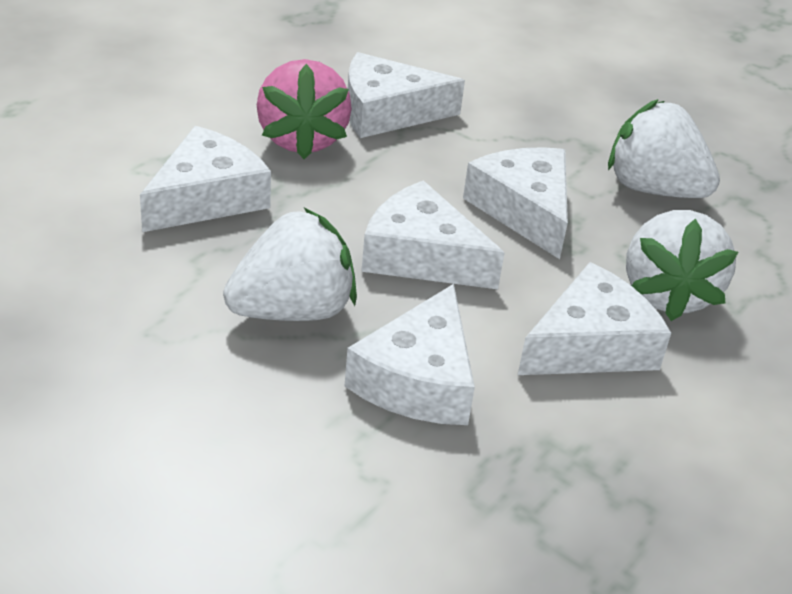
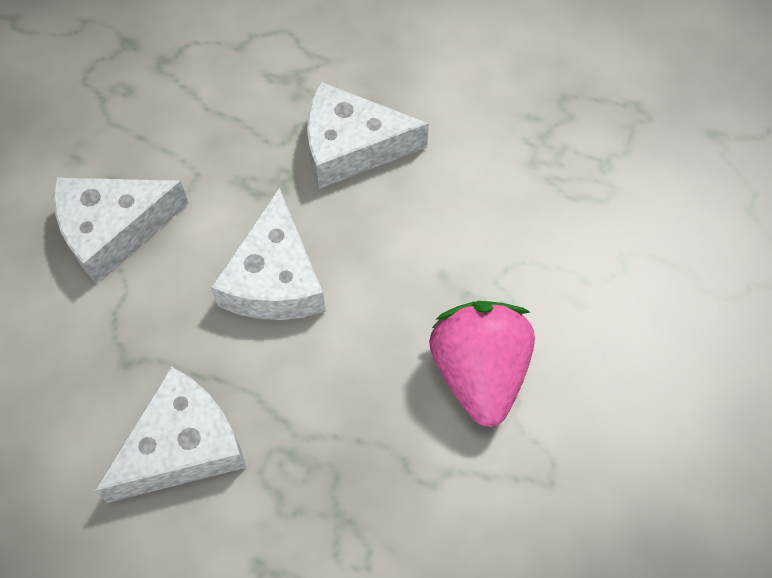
white cheese: 6 -> 4
white strawberry: 3 -> 0

